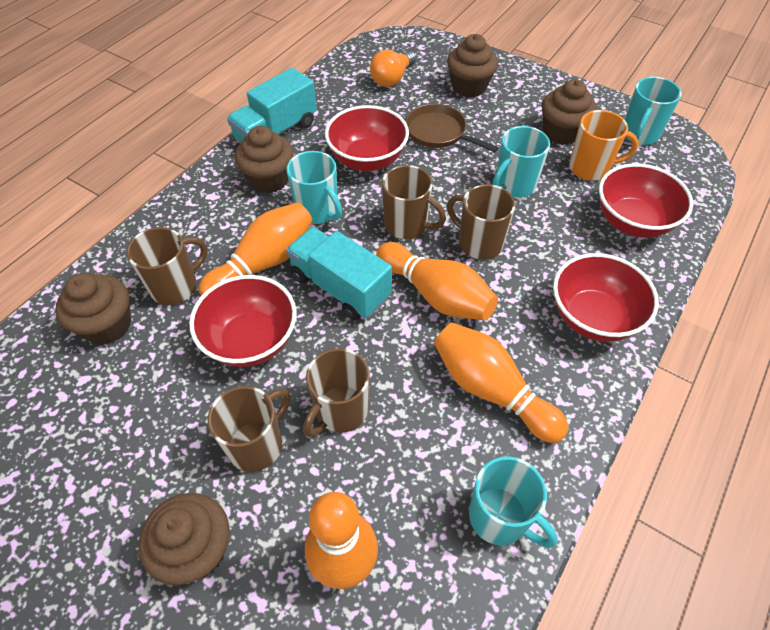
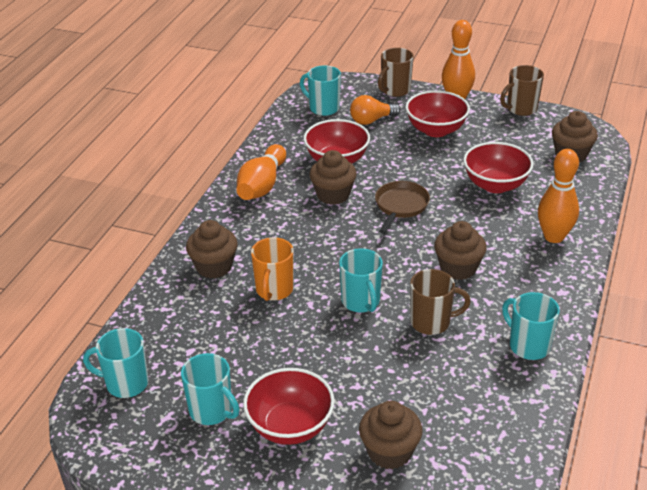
brown mug: 5 -> 3
orange bowling pin: 4 -> 3
turquoise mug: 4 -> 5
turquoise truck: 2 -> 0

